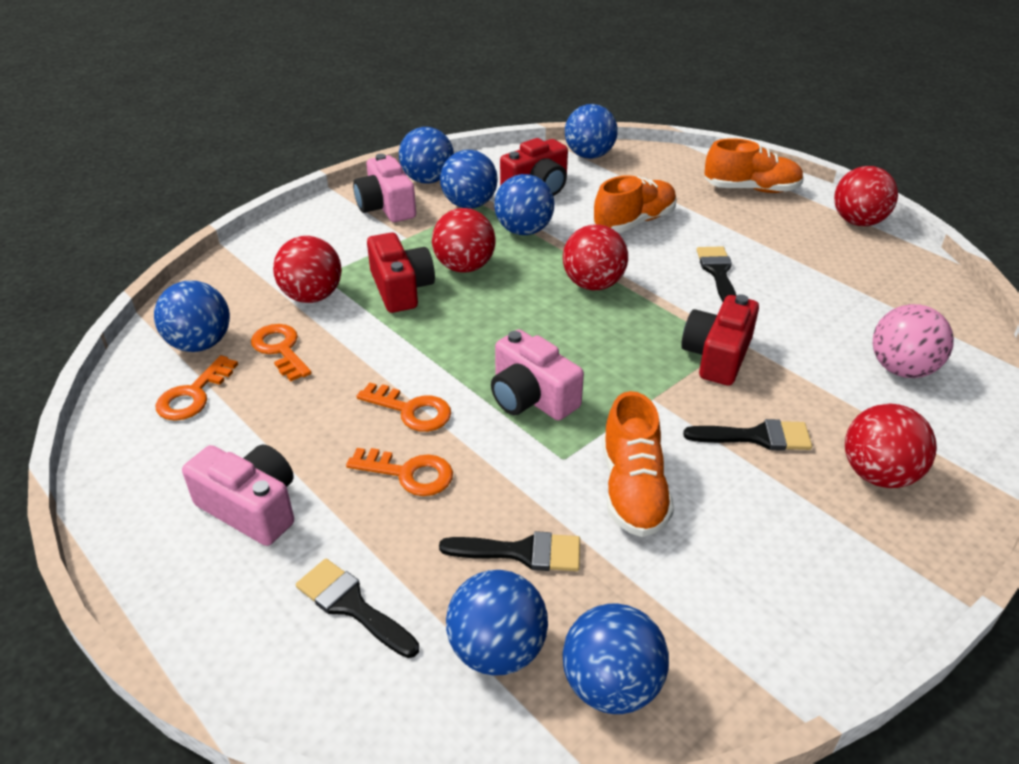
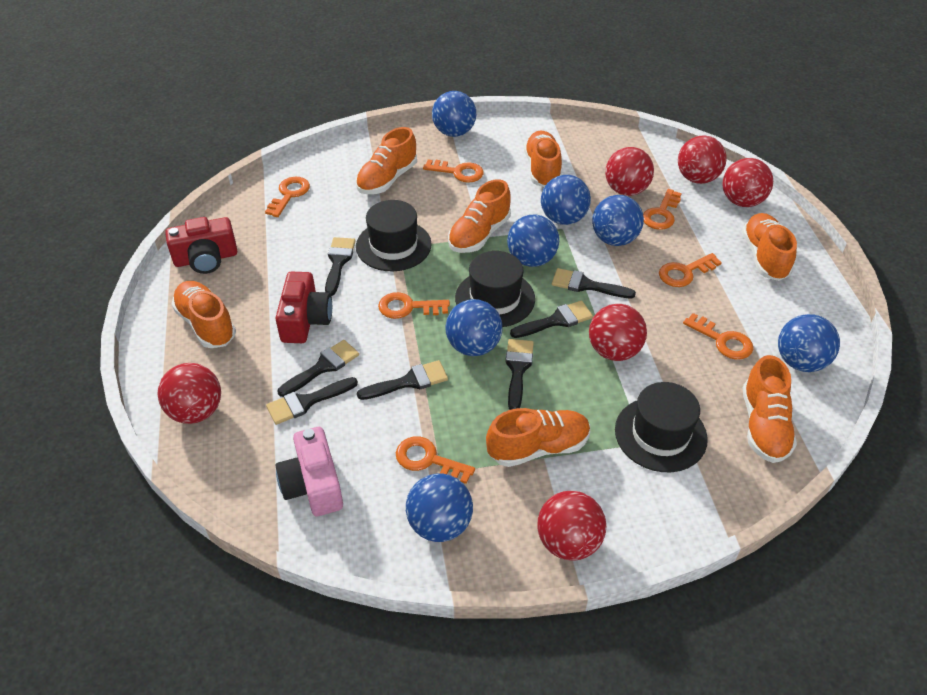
black brush: 4 -> 7
black hat: 0 -> 3
orange key: 4 -> 7
orange shoe: 3 -> 7
pink ball: 1 -> 0
pink camera: 3 -> 1
red ball: 5 -> 6
red camera: 3 -> 2

